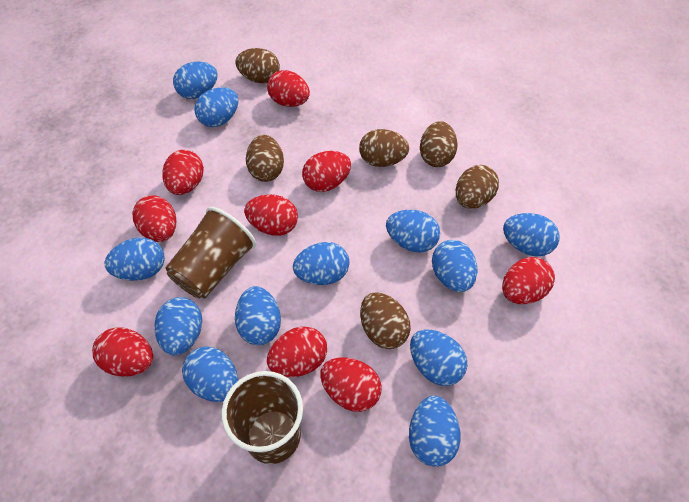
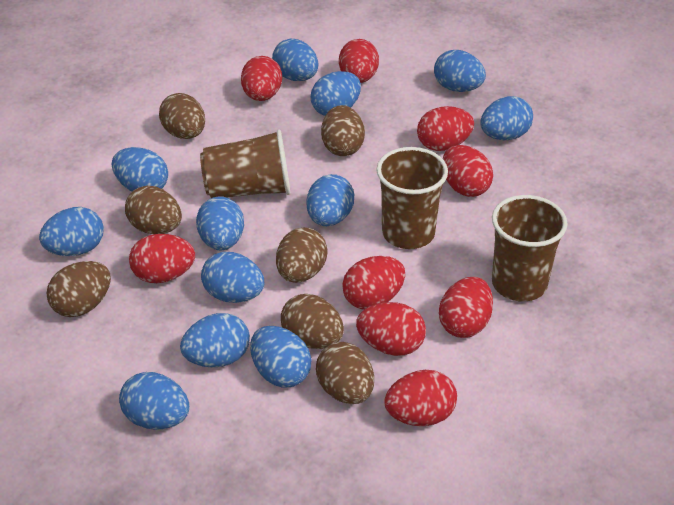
brown cup: 2 -> 3
brown egg: 6 -> 7

